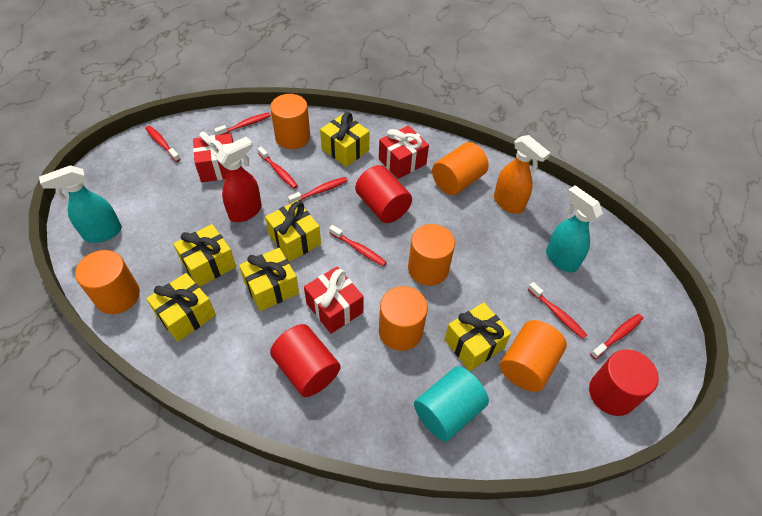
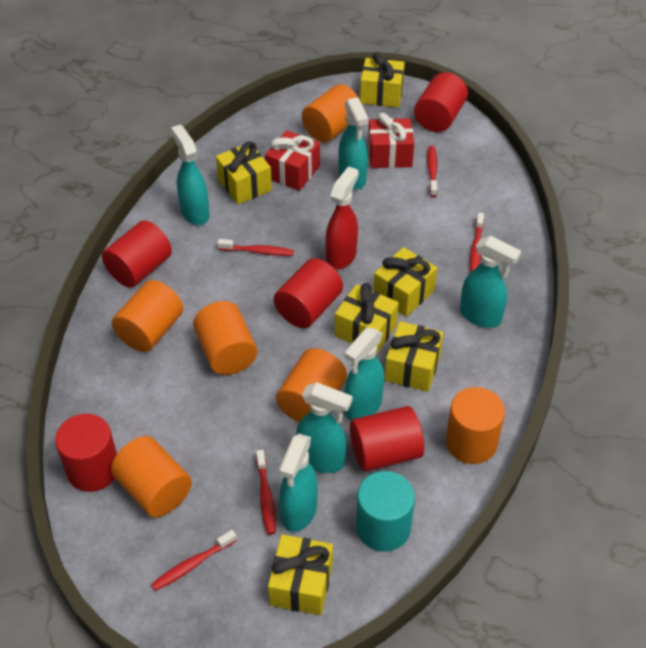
orange spray bottle: 1 -> 0
red cylinder: 3 -> 5
red gift: 3 -> 2
red toothbrush: 7 -> 5
turquoise spray bottle: 2 -> 6

